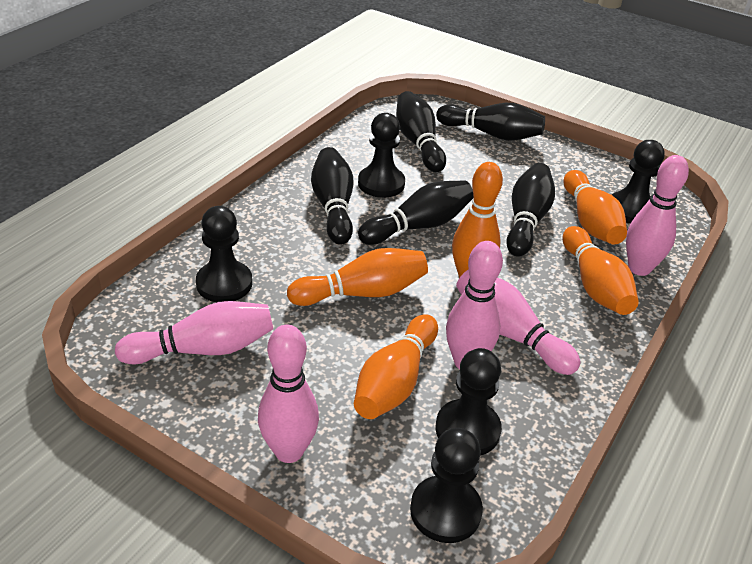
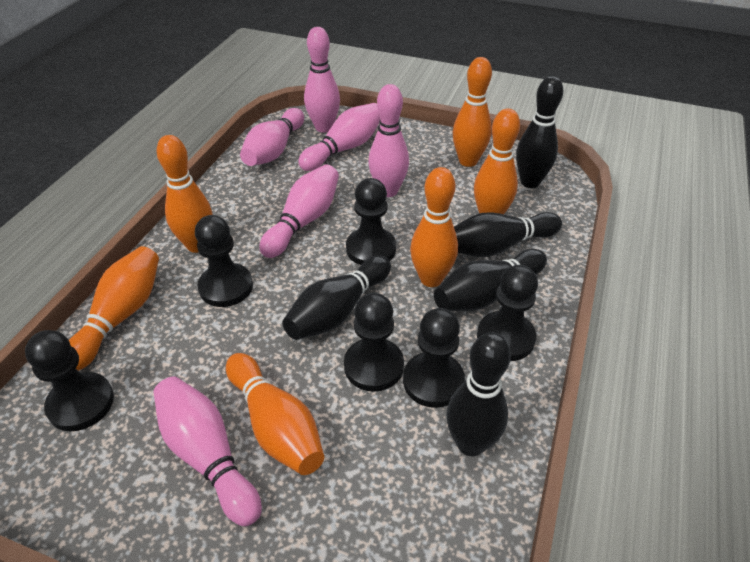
black pawn: 5 -> 6
orange bowling pin: 5 -> 6
pink bowling pin: 5 -> 6

